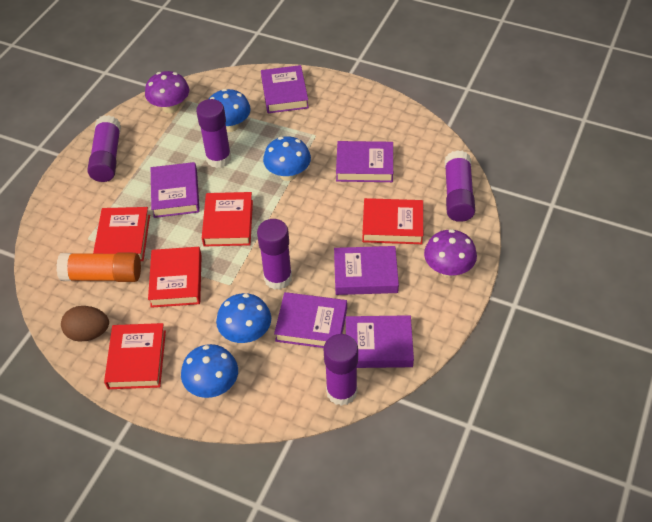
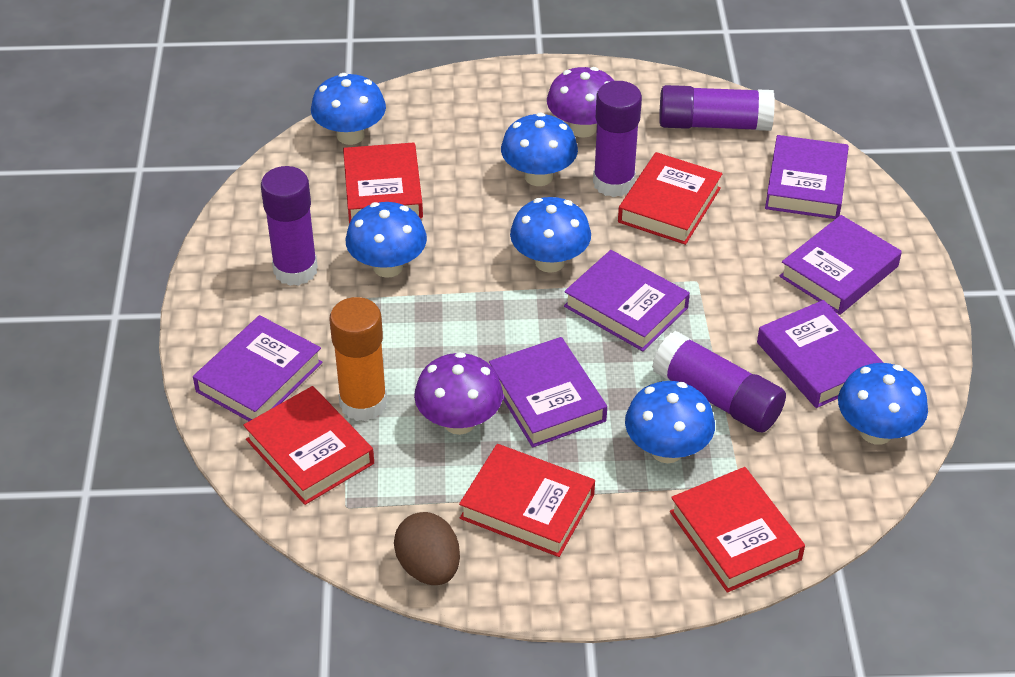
blue mushroom: 4 -> 6
purple glue stick: 5 -> 4

